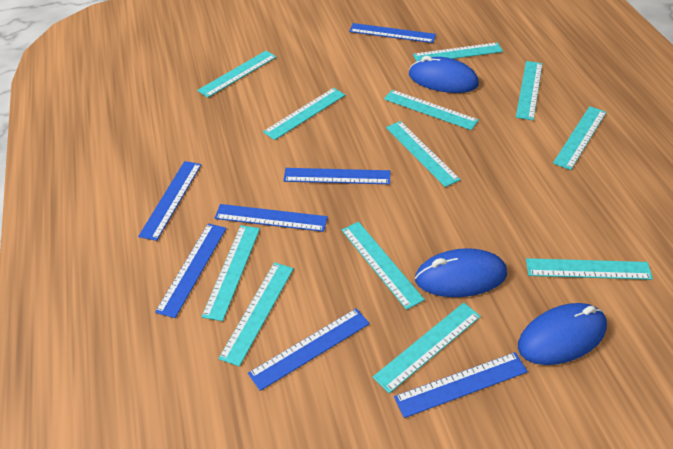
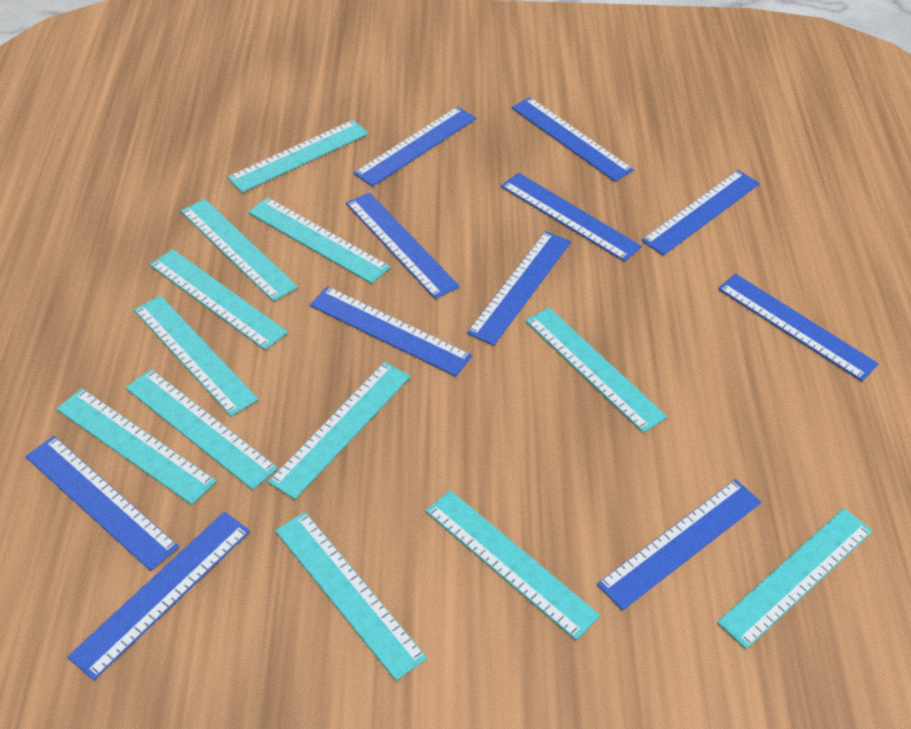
blue mouse: 3 -> 0
blue ruler: 7 -> 11

